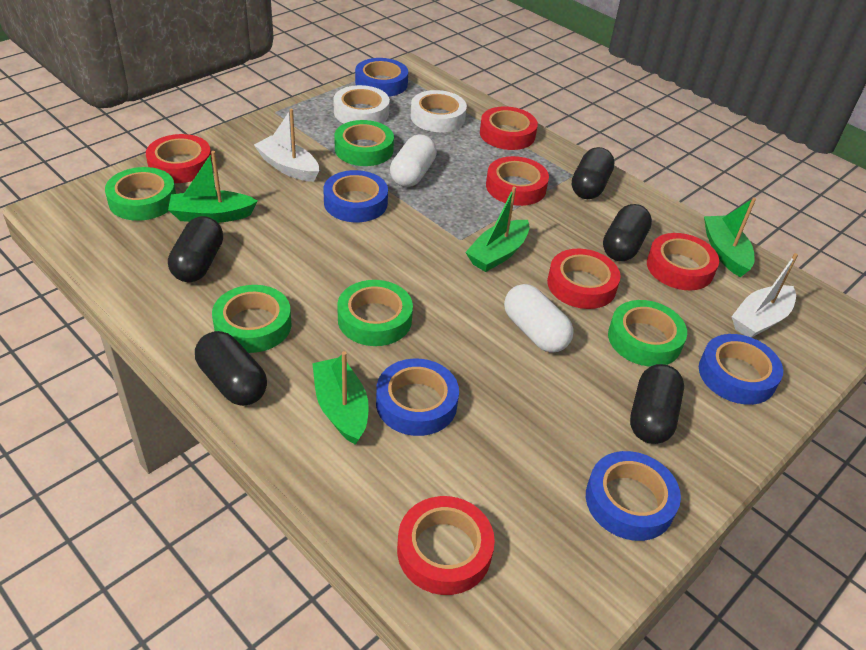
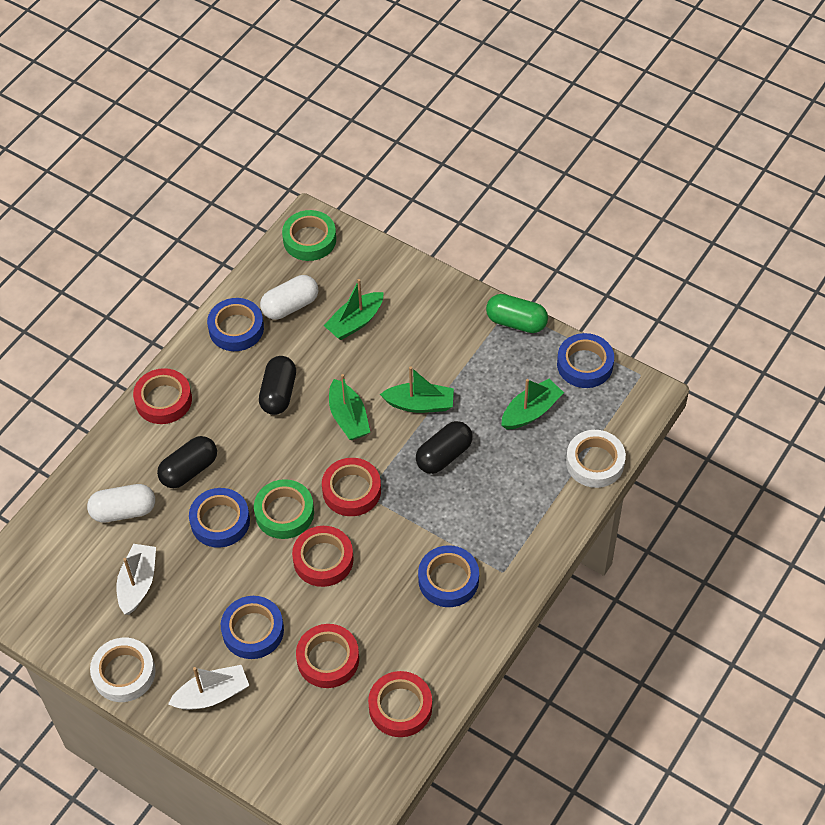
black capsule: 5 -> 3
green capsule: 0 -> 1
green tape: 5 -> 2
red tape: 6 -> 5

